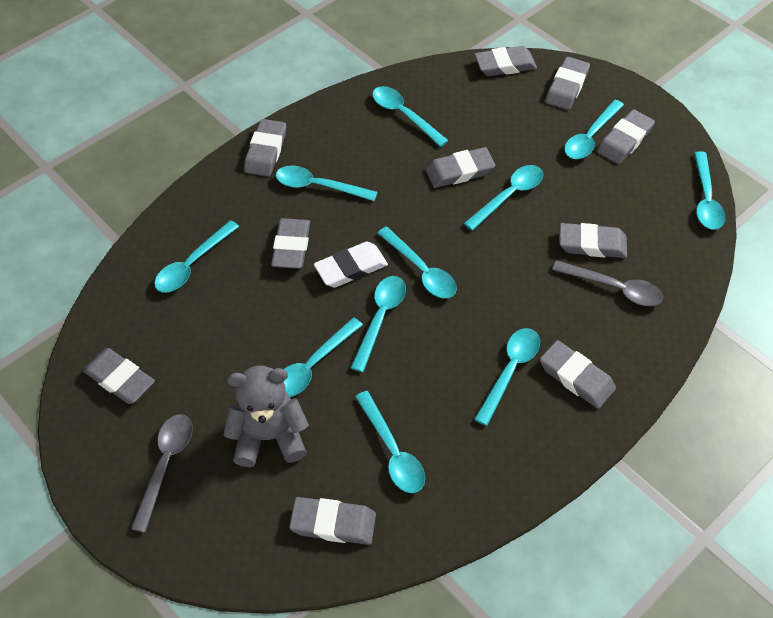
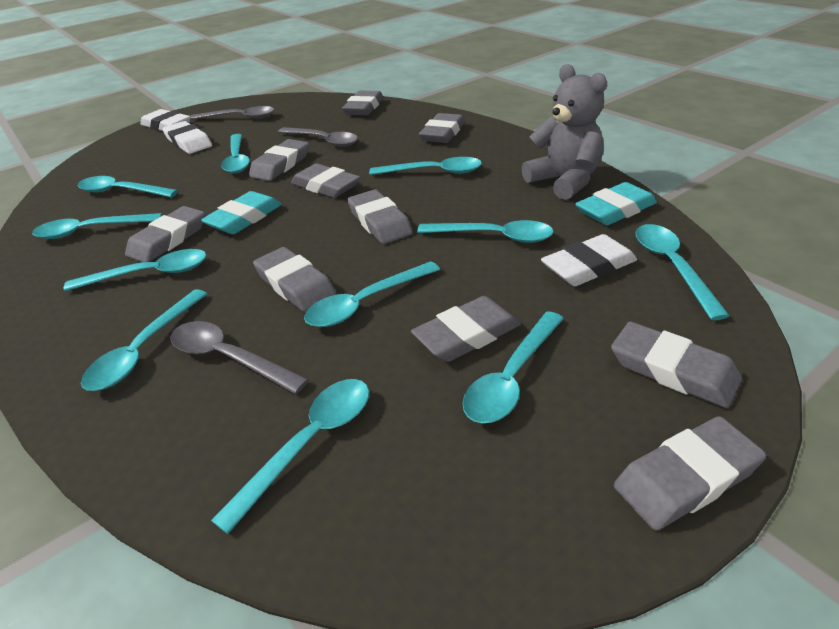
grey spoon: 2 -> 3
turquoise eraser: 0 -> 2
white eraser: 1 -> 3

